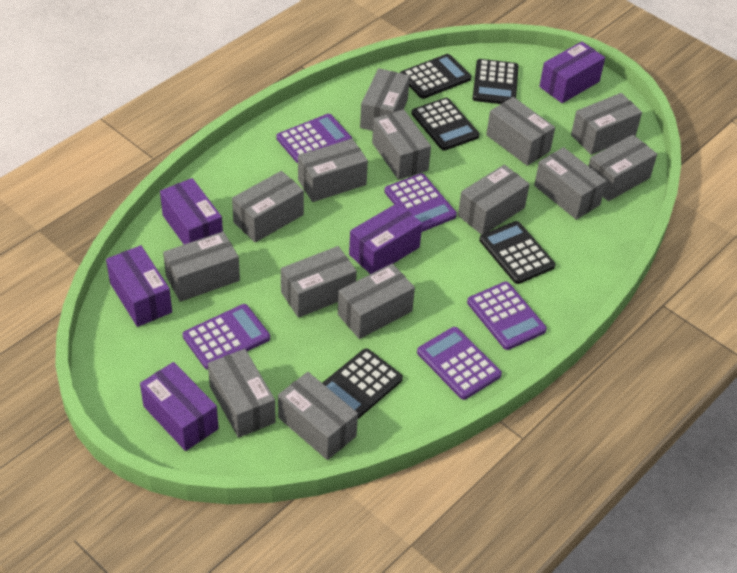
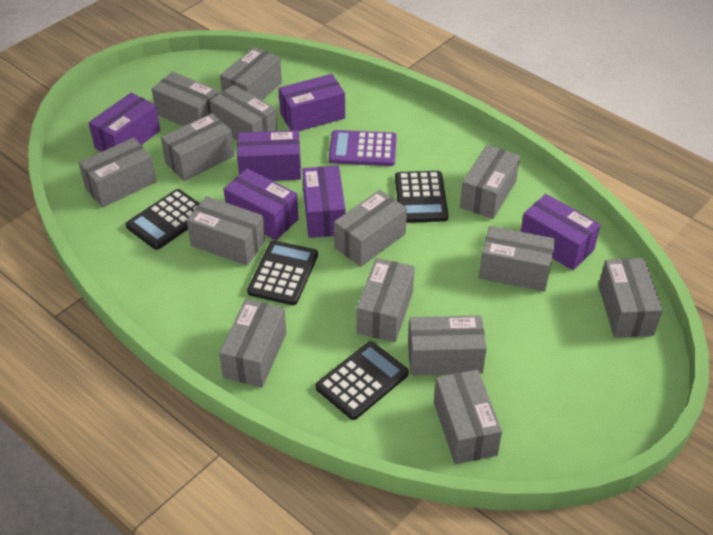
black calculator: 5 -> 4
purple box: 5 -> 6
purple calculator: 5 -> 1

